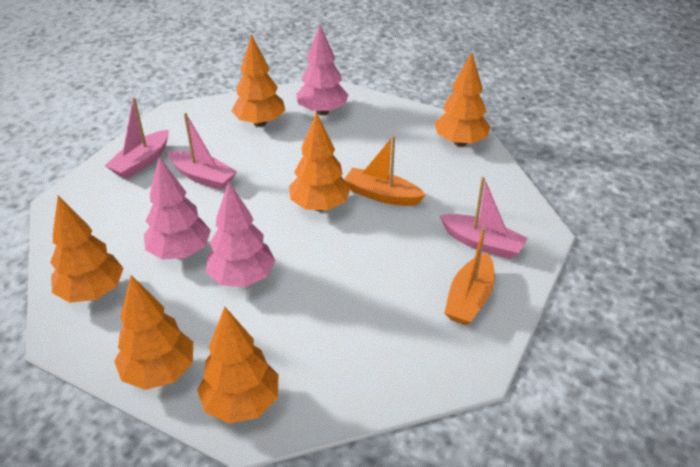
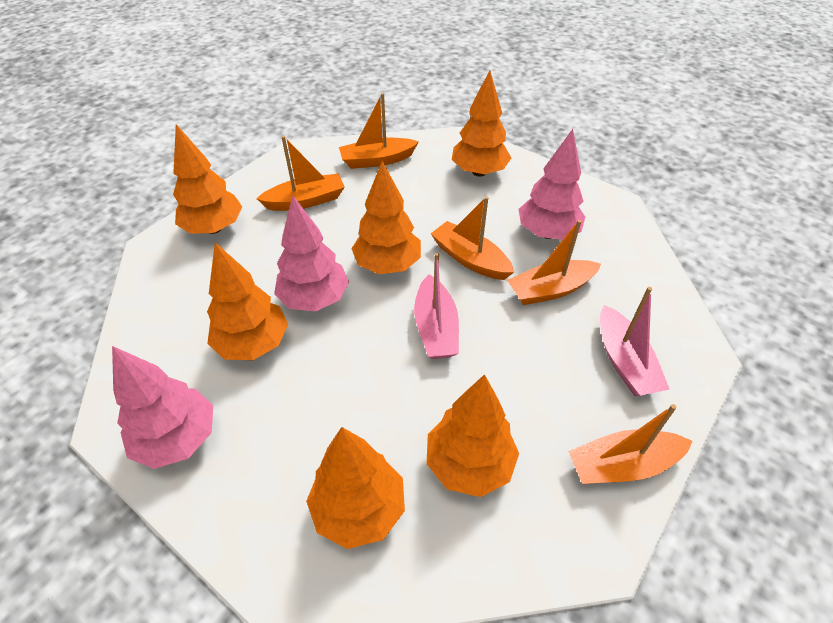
orange boat: 2 -> 5
pink boat: 3 -> 2

